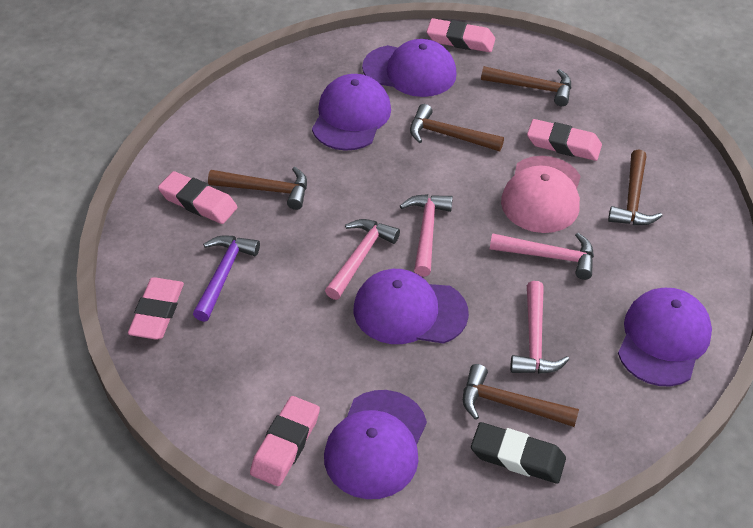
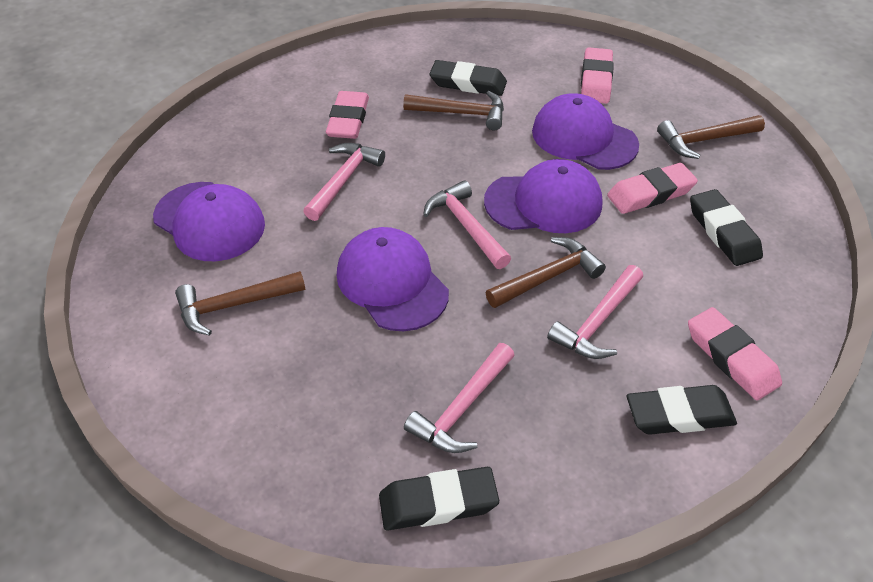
black eraser: 1 -> 4
brown hammer: 5 -> 4
pink cap: 1 -> 0
pink eraser: 5 -> 4
purple cap: 5 -> 4
purple hammer: 1 -> 0

